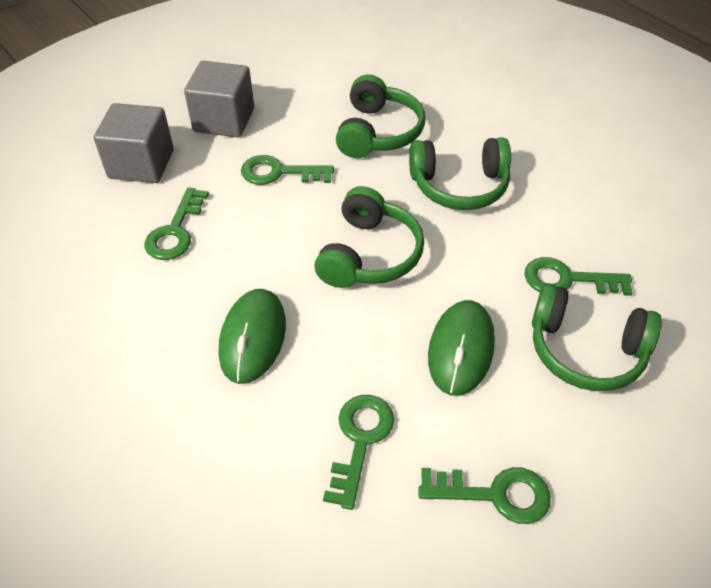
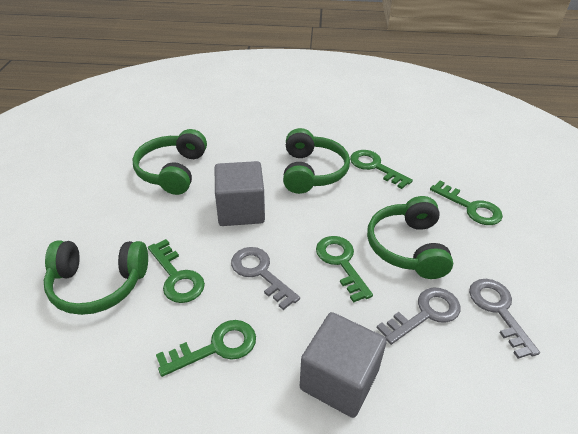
green mouse: 2 -> 0
grey key: 0 -> 3

